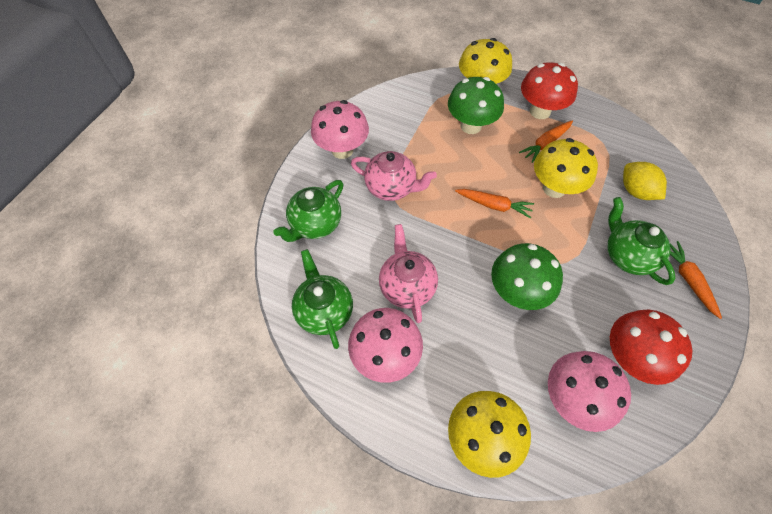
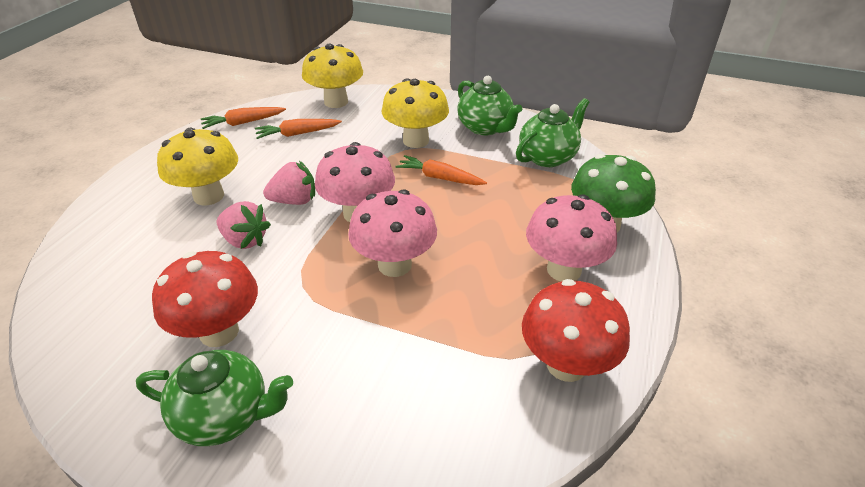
green mushroom: 2 -> 1
pink strawberry: 0 -> 2
pink teapot: 2 -> 0
yellow lemon: 1 -> 0

